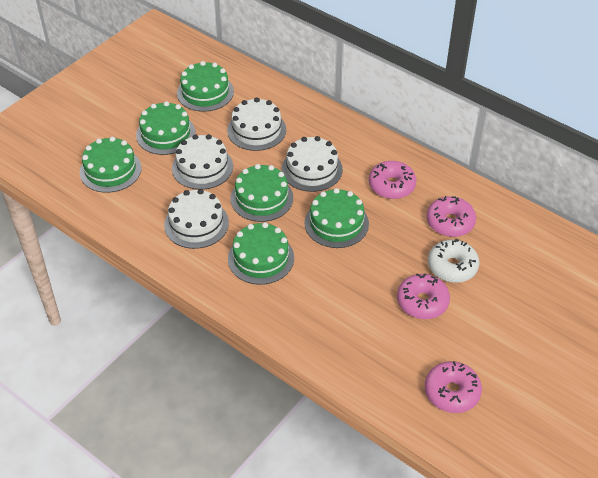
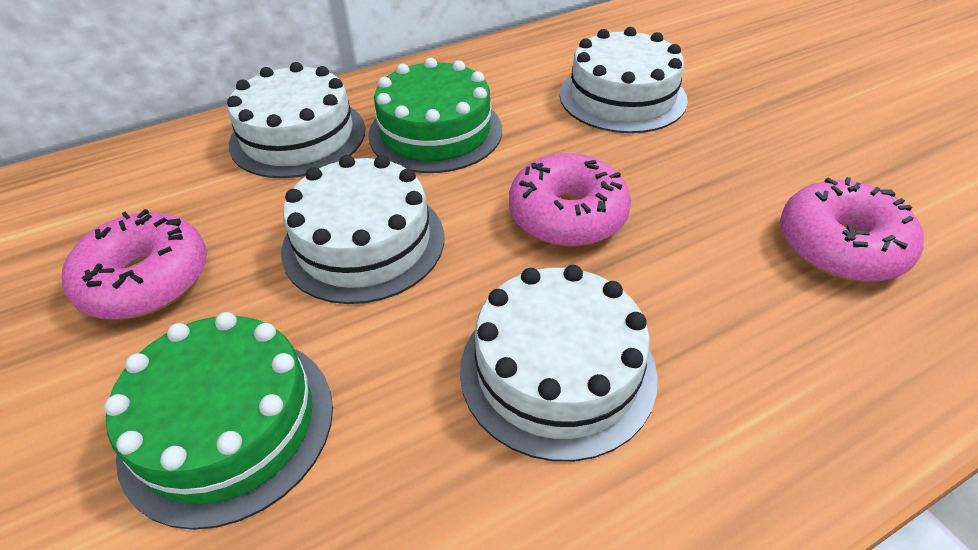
green cake: 6 -> 2
pink donut: 4 -> 3
white donut: 1 -> 0

